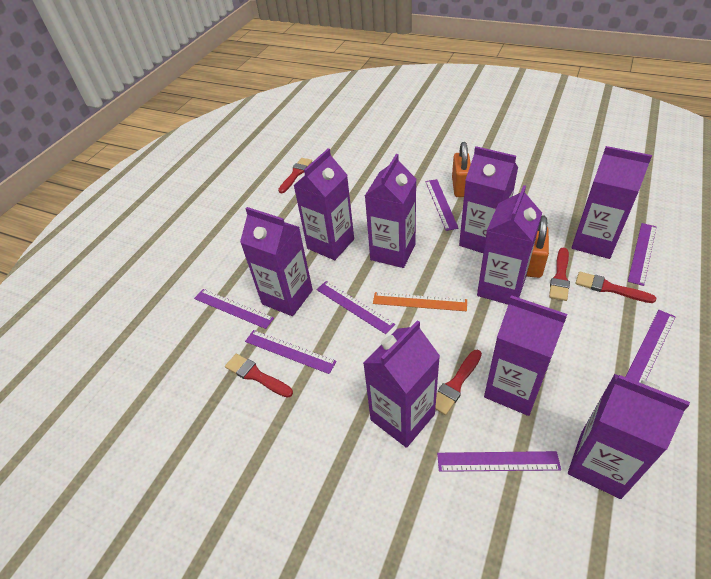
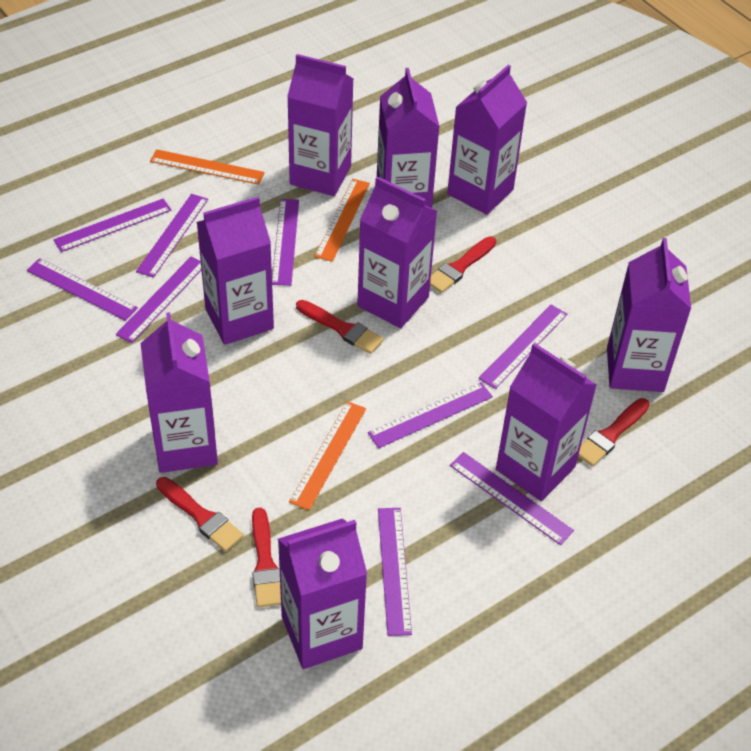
orange padlock: 2 -> 0
orange ruler: 1 -> 3
purple ruler: 7 -> 9

